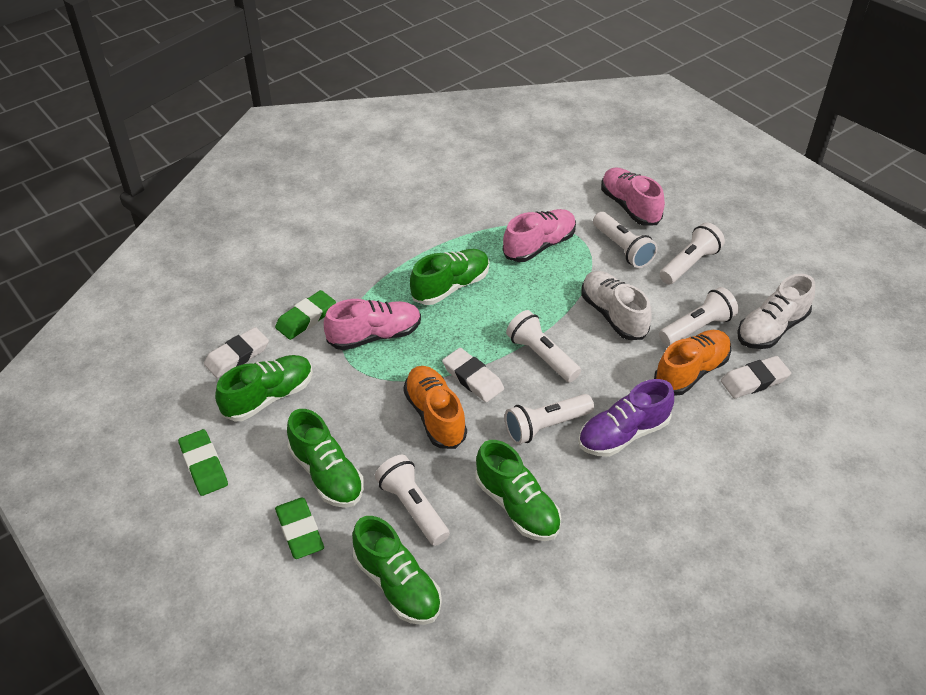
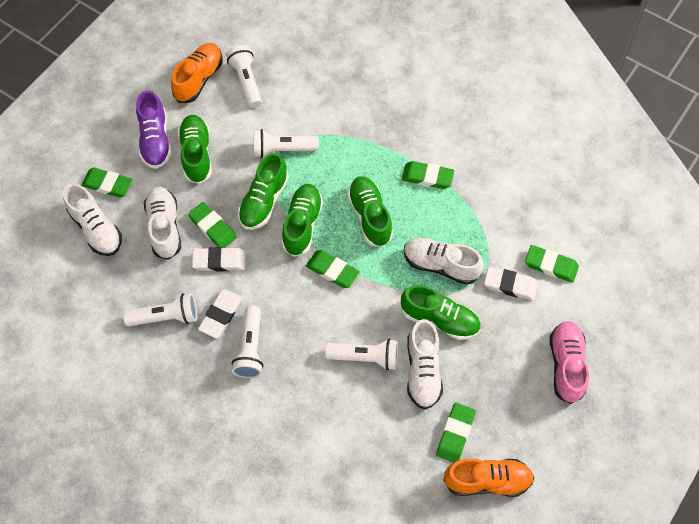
green eraser: 3 -> 6
pink shoe: 3 -> 1
white flashlight: 6 -> 5
white shoe: 2 -> 4

